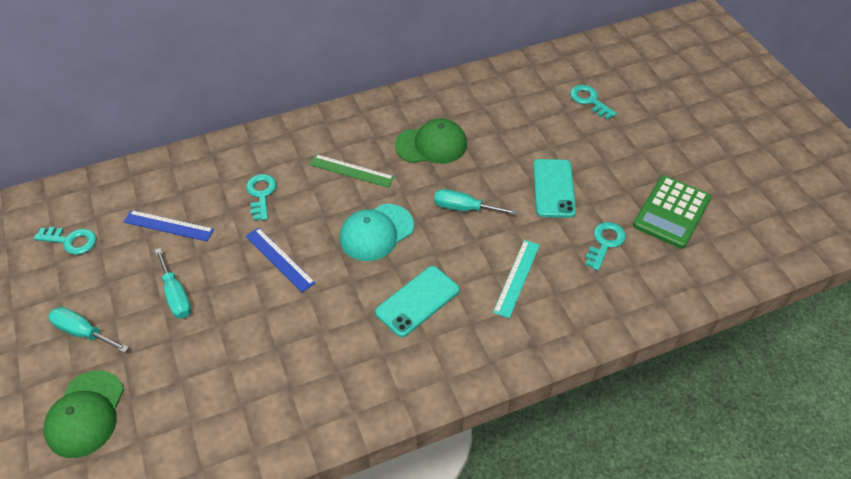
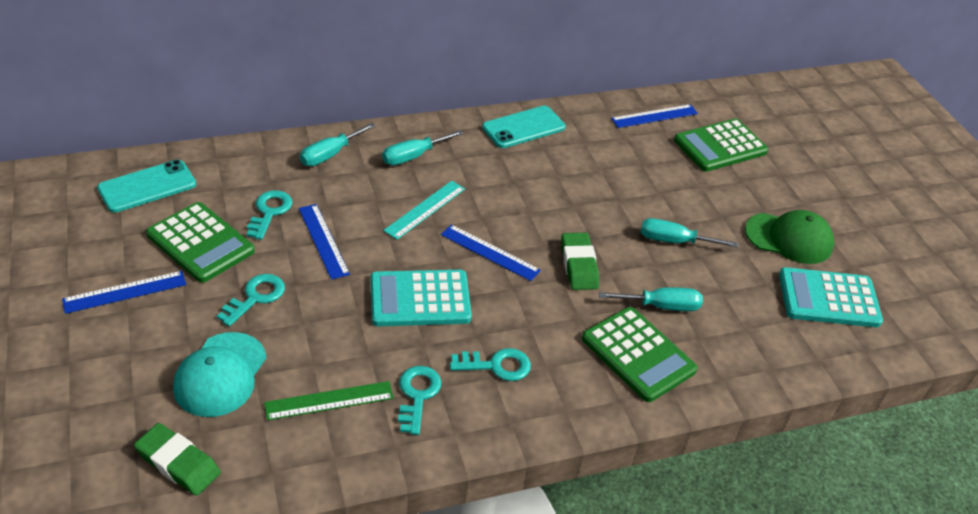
blue ruler: 2 -> 4
green calculator: 1 -> 3
green cap: 2 -> 1
green eraser: 0 -> 2
turquoise calculator: 0 -> 2
turquoise screwdriver: 3 -> 4

